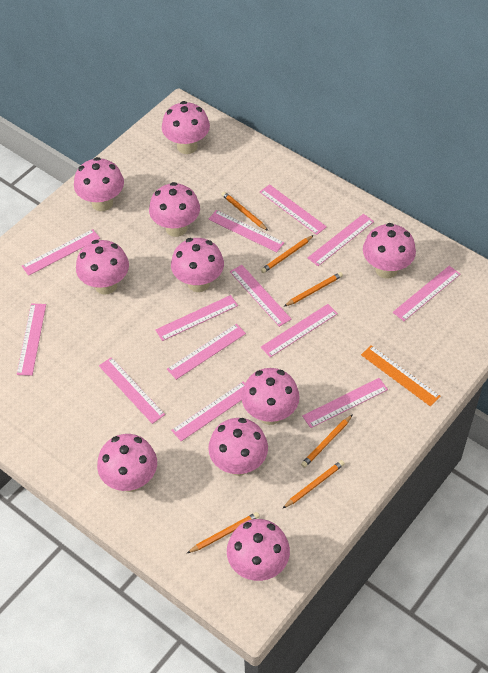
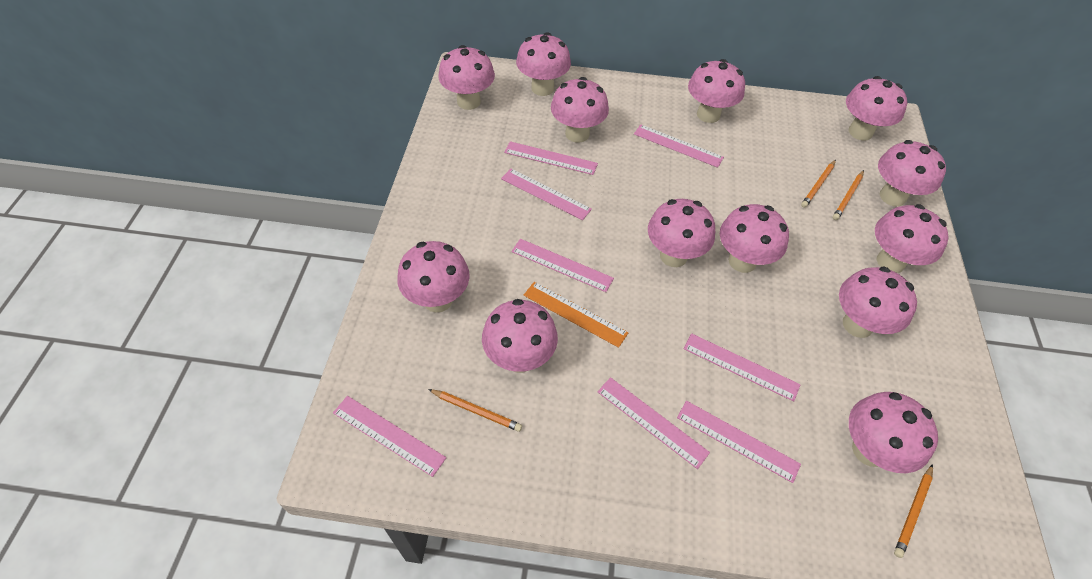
orange pencil: 6 -> 4
pink mushroom: 10 -> 13
pink ruler: 13 -> 8

